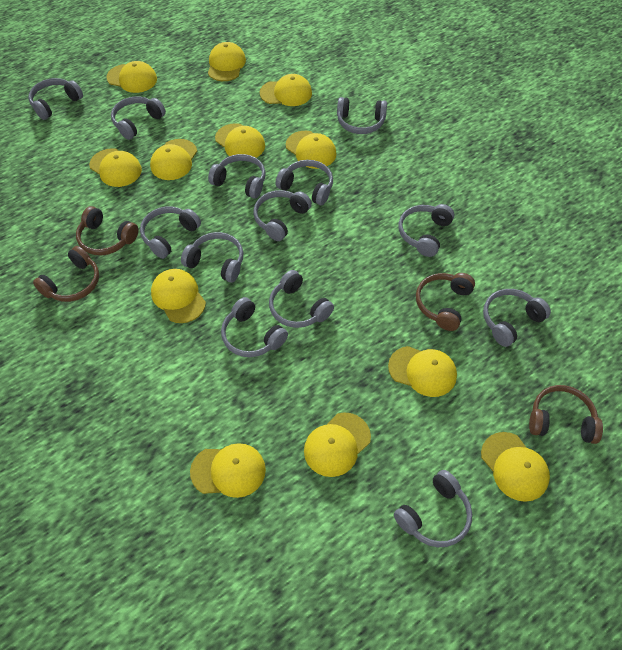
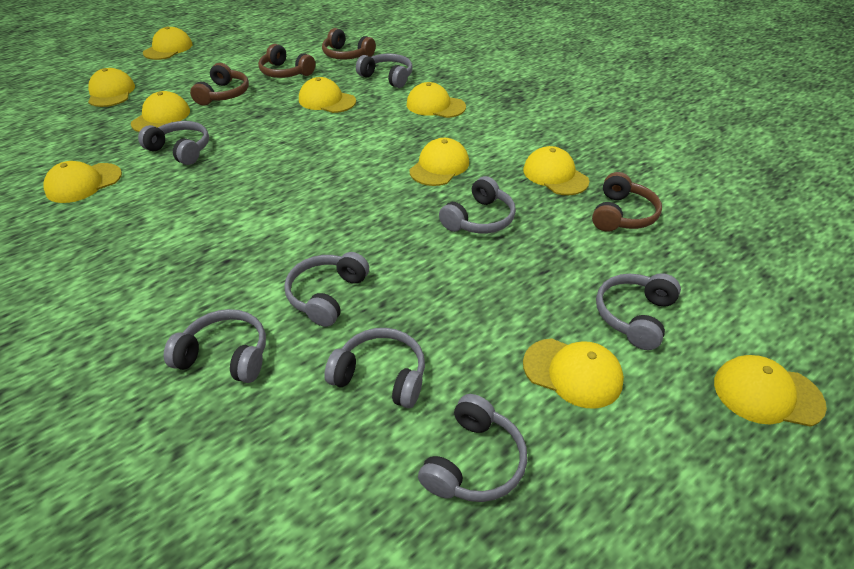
grey headphones: 13 -> 8
yellow cap: 12 -> 10

